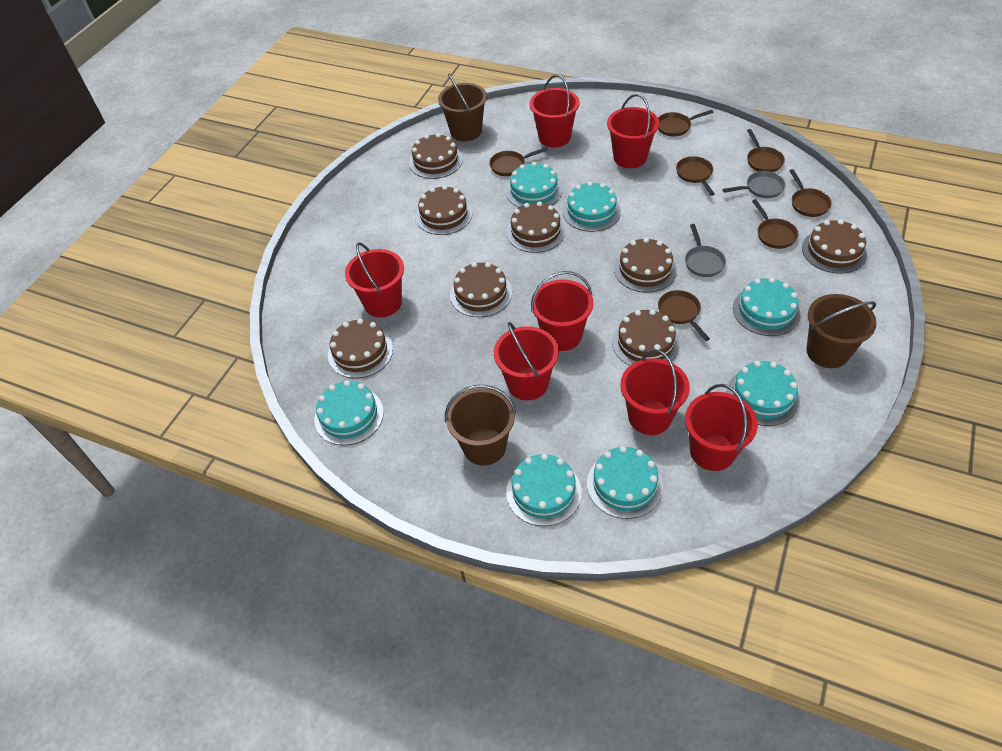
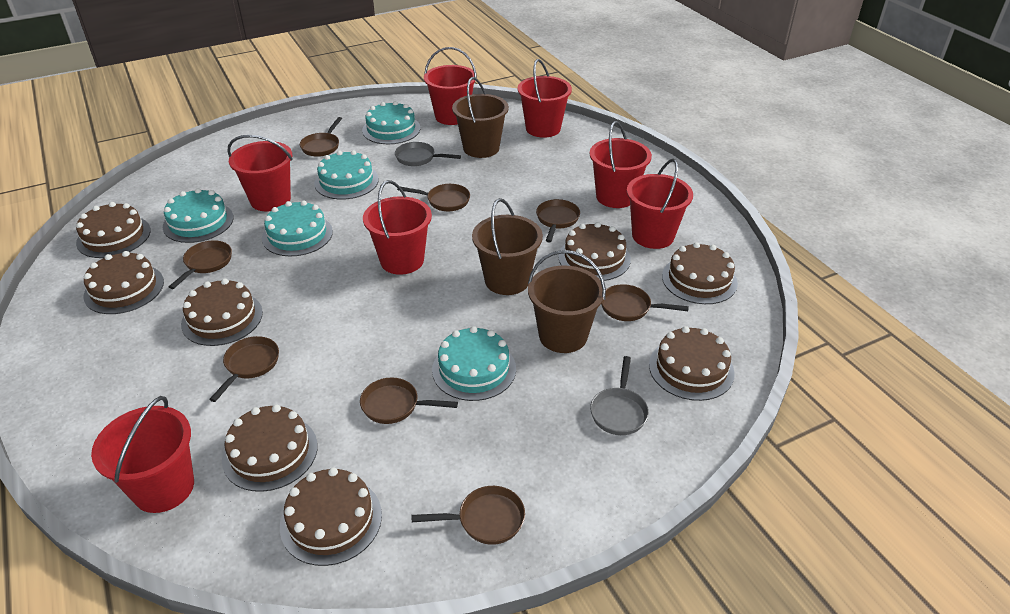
brown pan: 7 -> 8
turquoise cake: 7 -> 5

